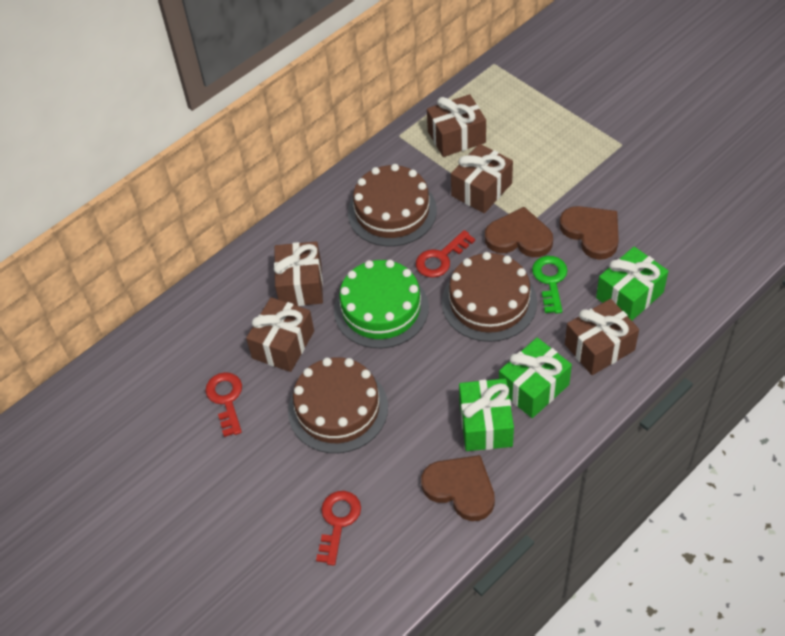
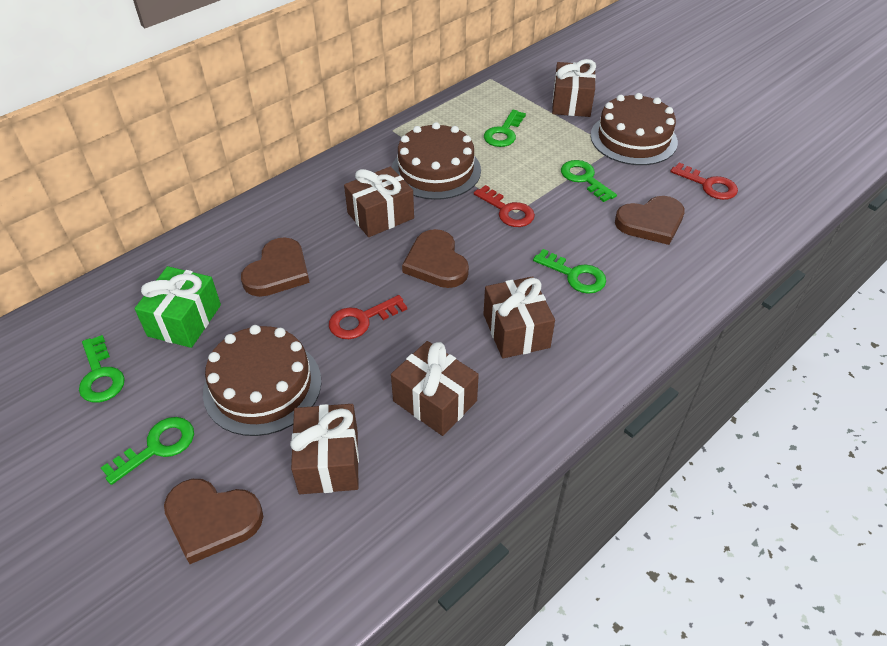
brown heart: 3 -> 4
green cake: 1 -> 0
green gift: 3 -> 1
green key: 1 -> 5

